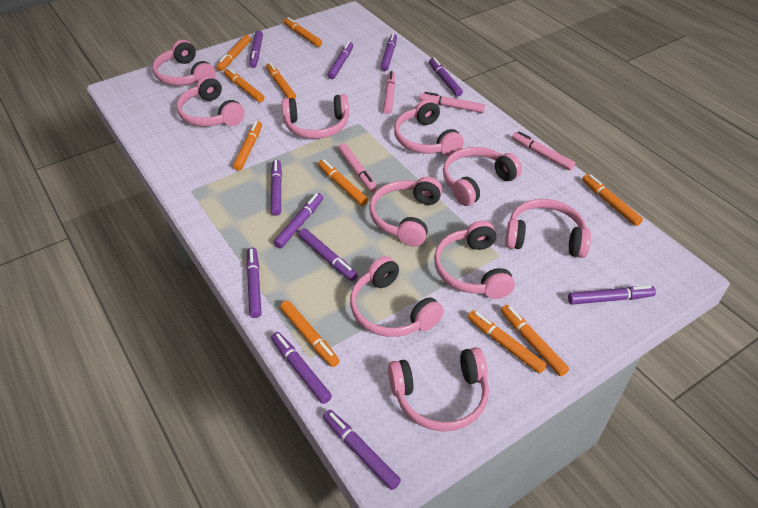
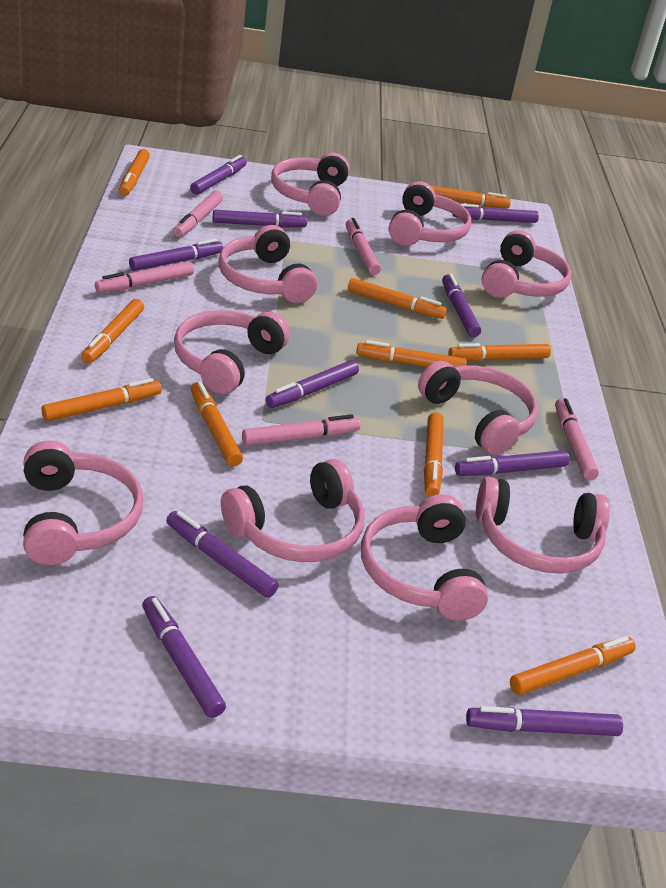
pink marker: 4 -> 5
purple marker: 11 -> 10

